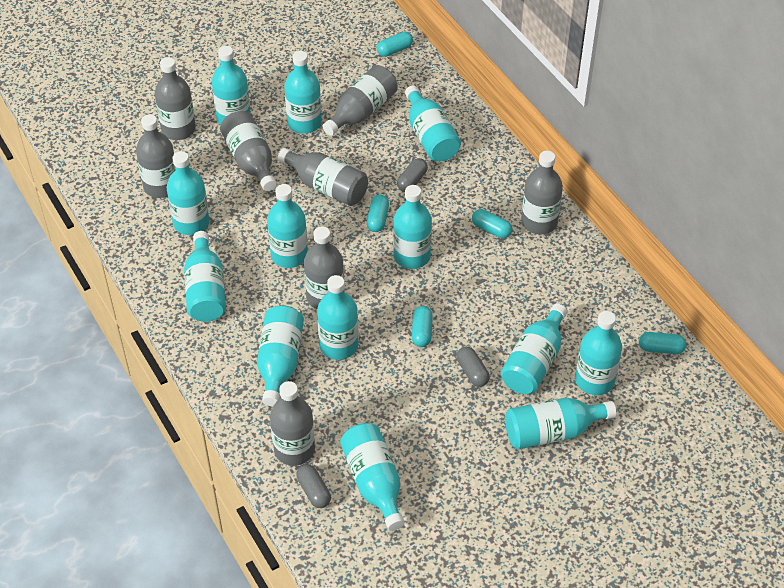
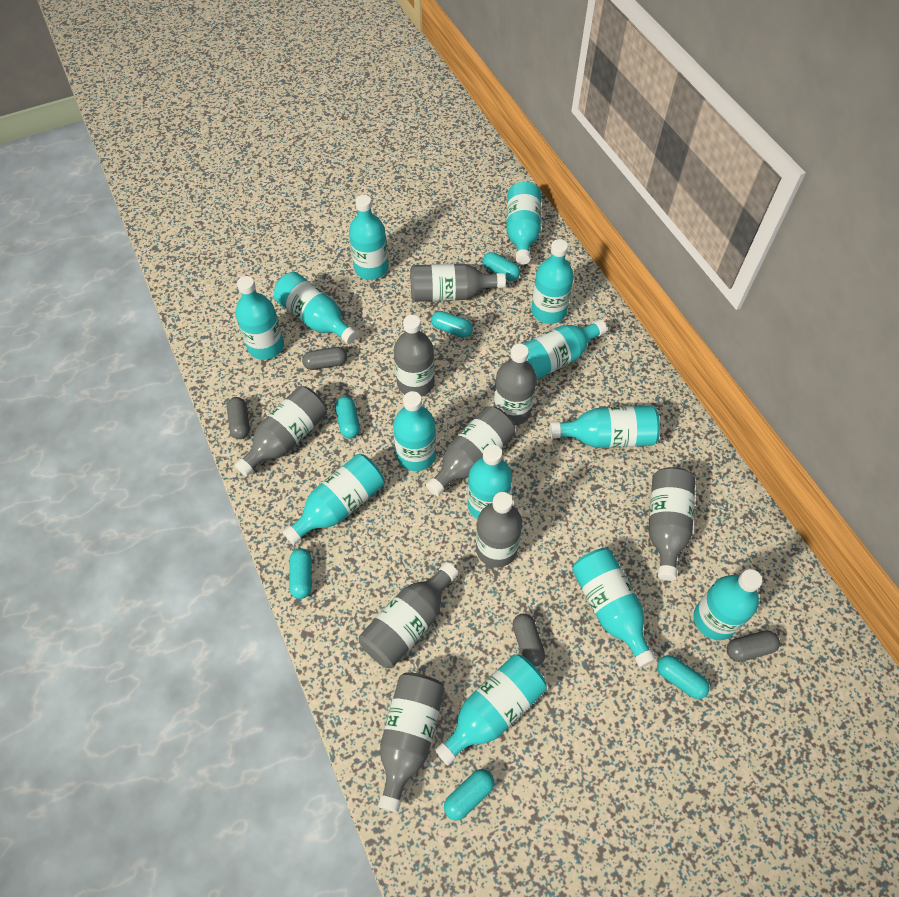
grey bottle: 8 -> 9
grey capsule: 3 -> 4
turquoise capsule: 5 -> 6

